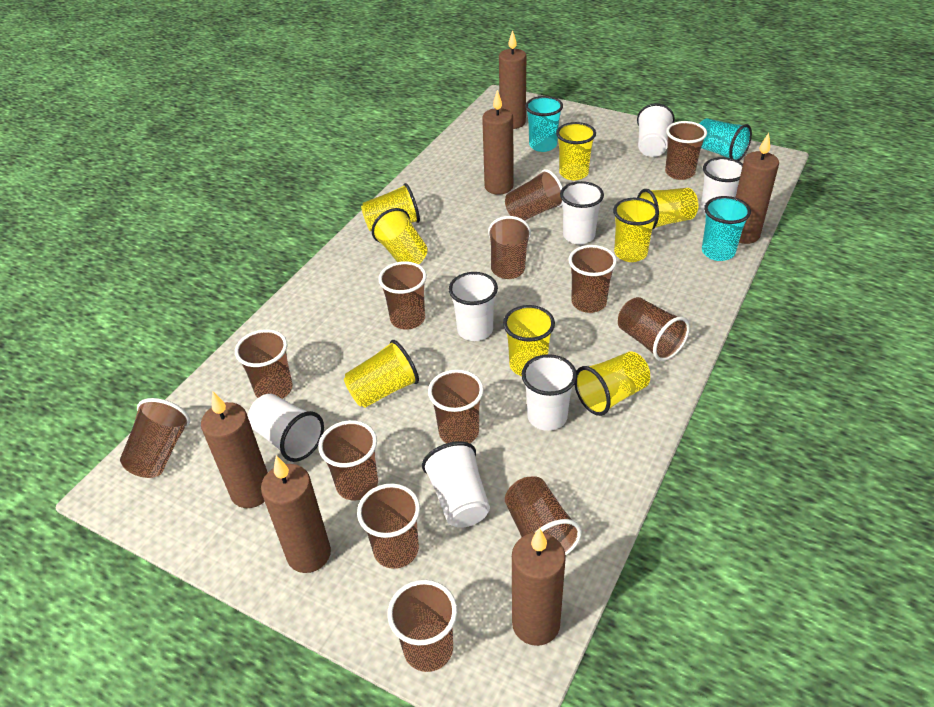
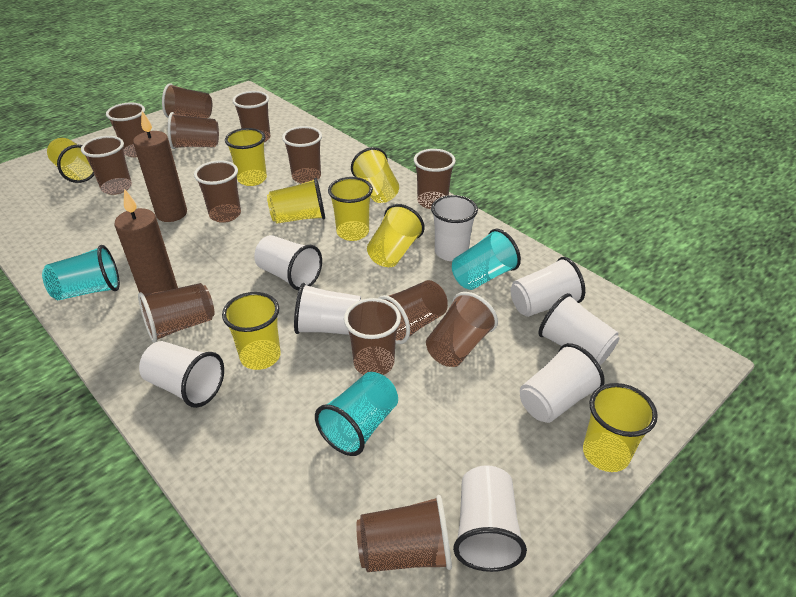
brown candle: 6 -> 2
white cup: 7 -> 8

